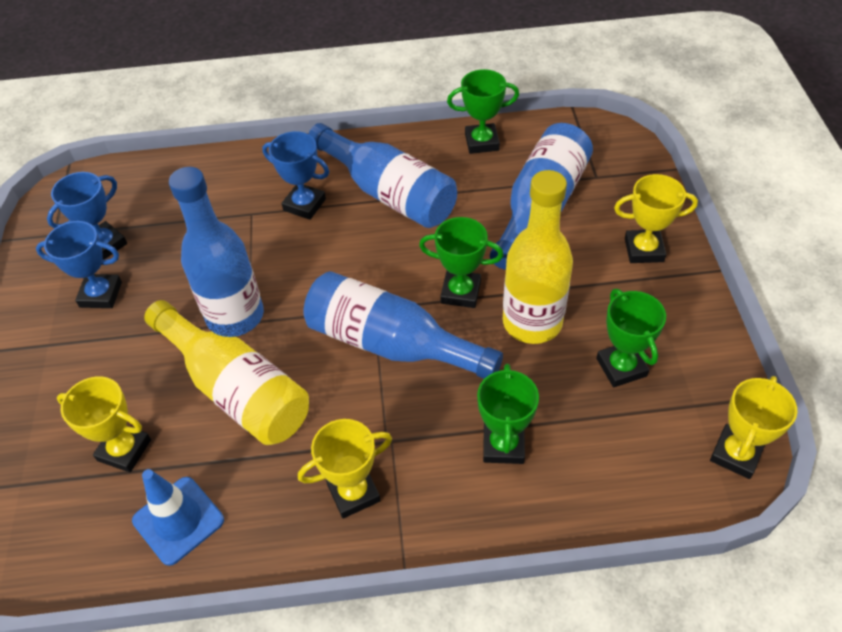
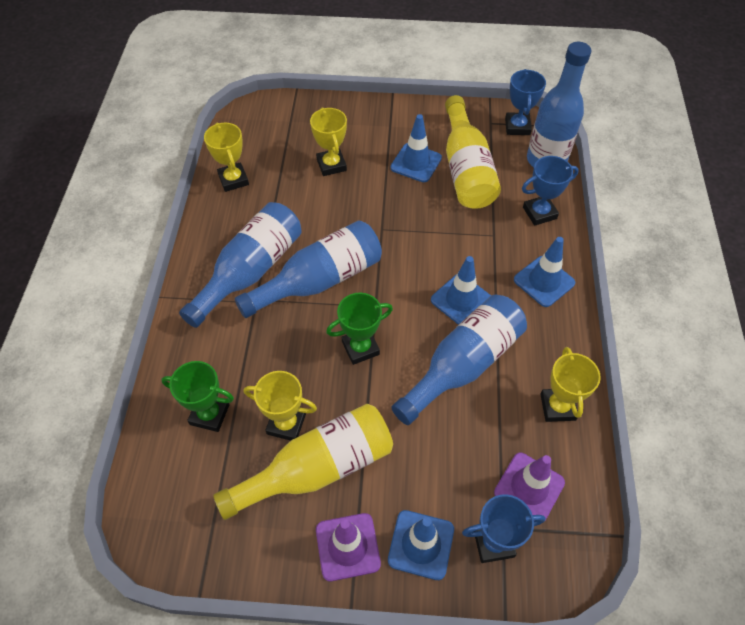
blue traffic cone: 1 -> 4
green trophy: 4 -> 2
purple traffic cone: 0 -> 2

